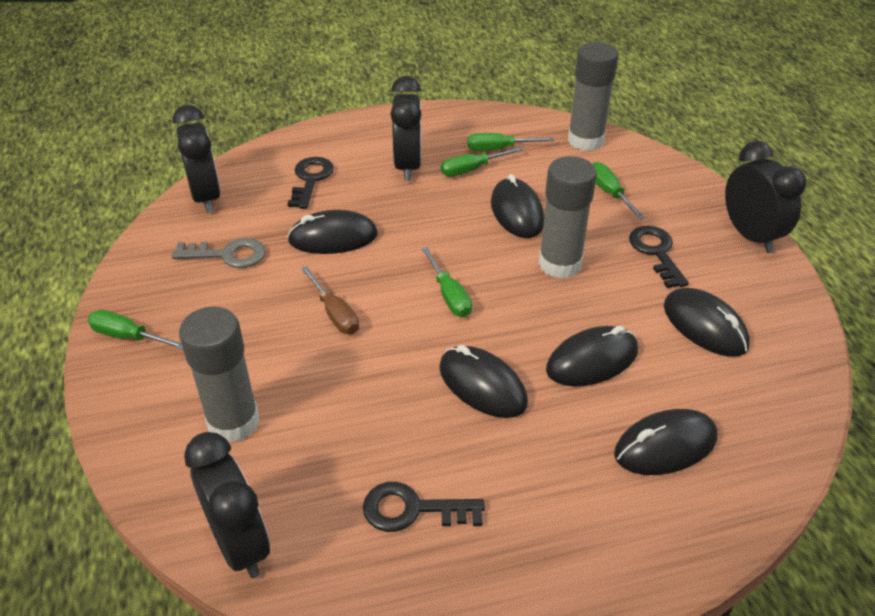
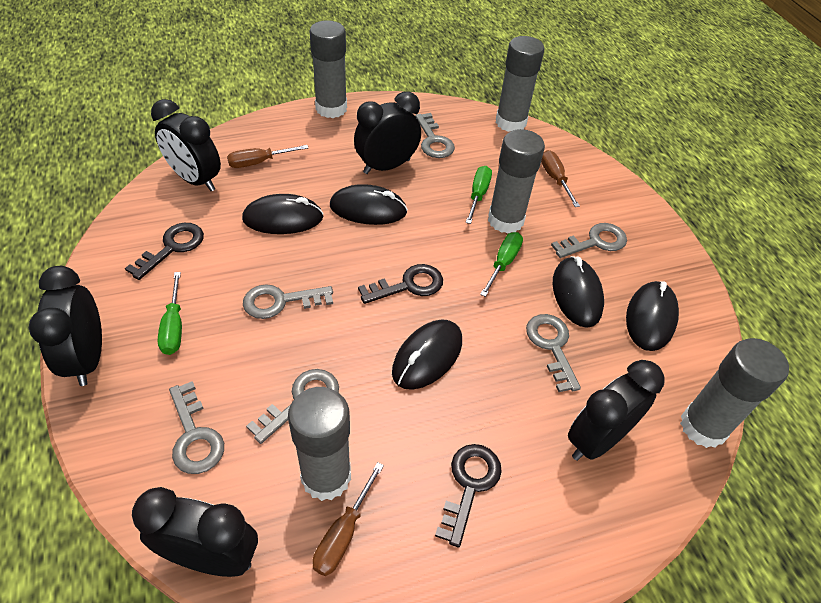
black clock: 4 -> 5
black mouse: 6 -> 5
brown screwdriver: 1 -> 3
green screwdriver: 5 -> 3
grey glue stick: 3 -> 5
grey key: 1 -> 6

